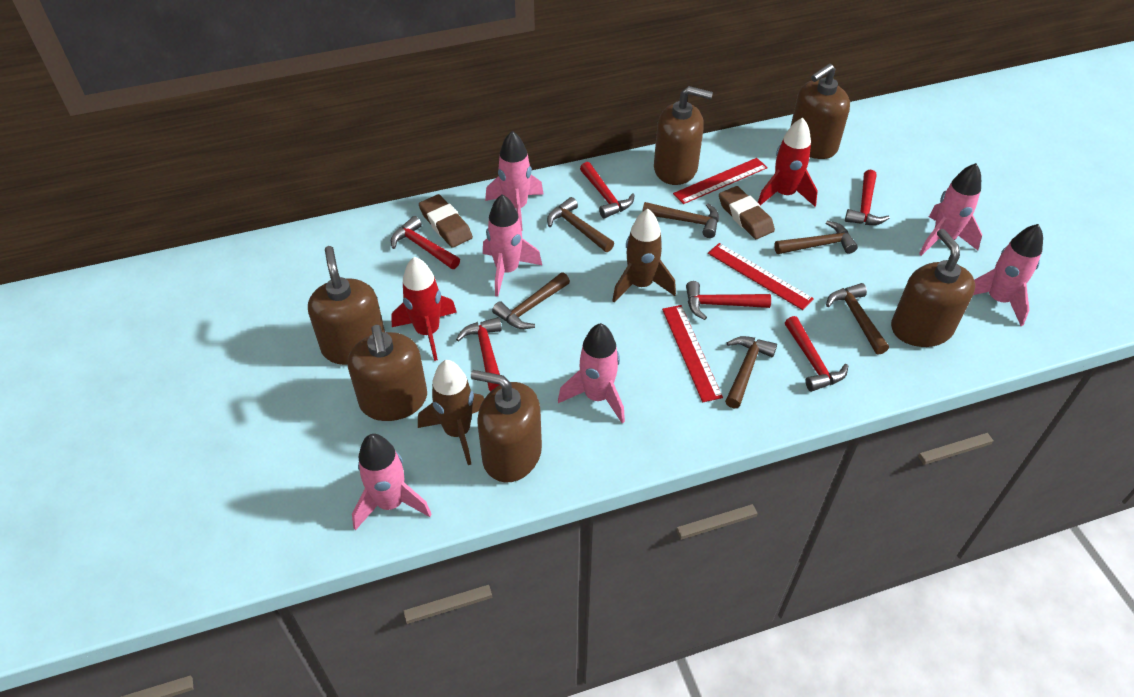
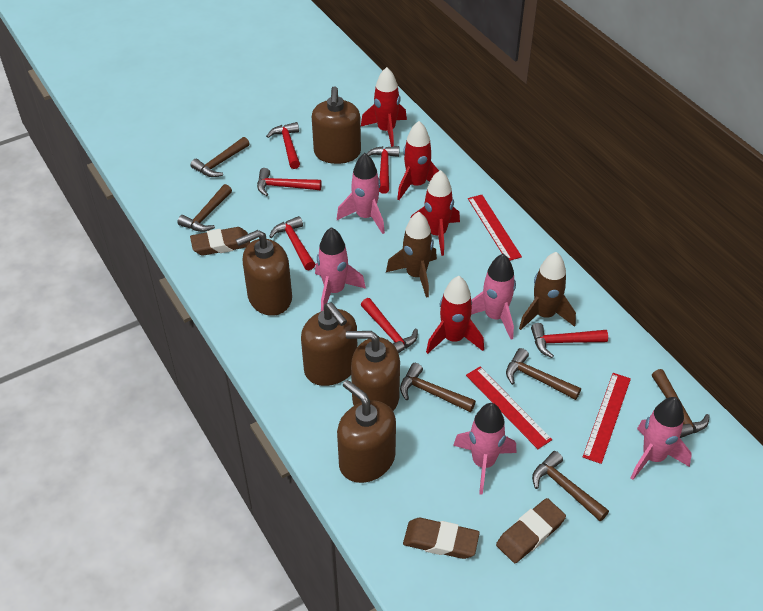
brown eraser: 2 -> 3
brown soap dispenser: 6 -> 5
pink rocket: 6 -> 5
red rocket: 2 -> 4

